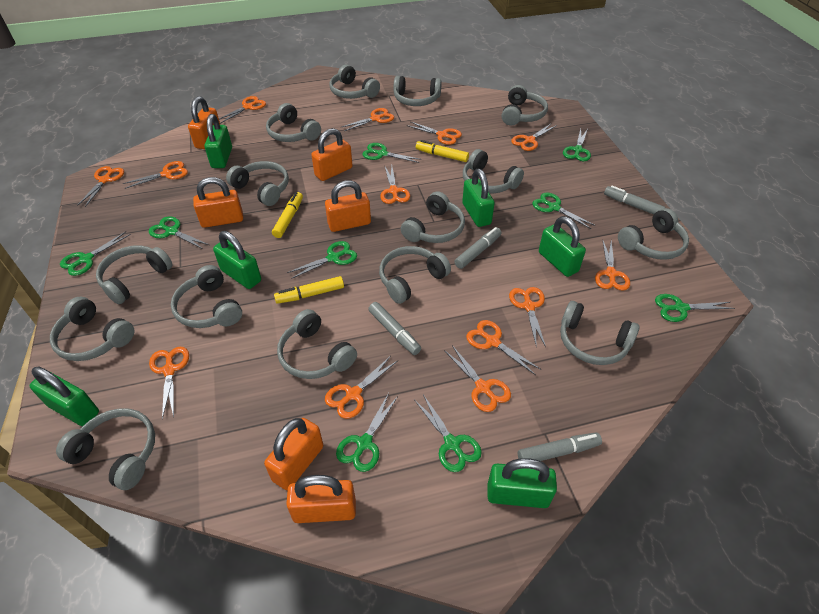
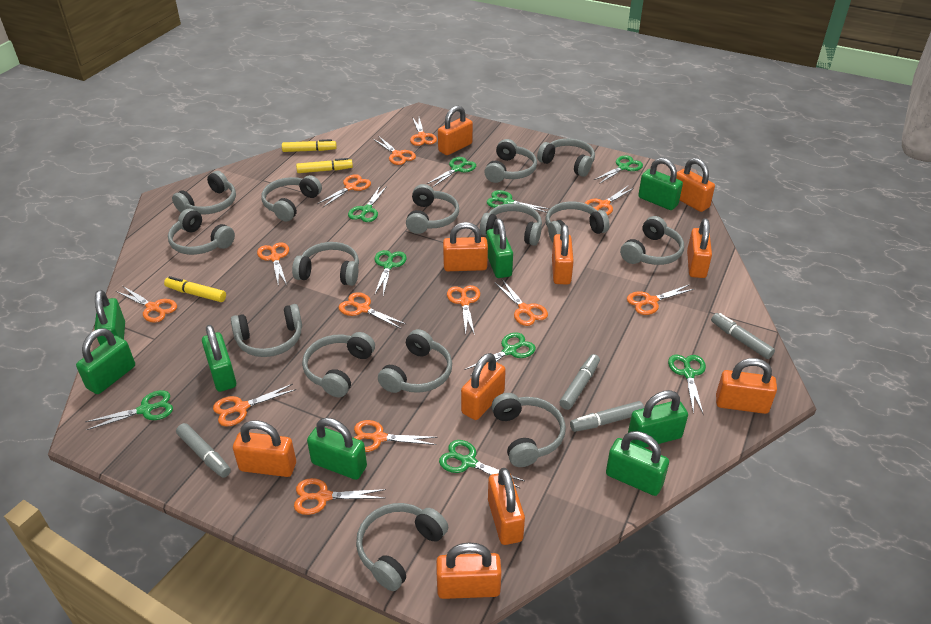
green padlock: 6 -> 8
orange padlock: 6 -> 10

